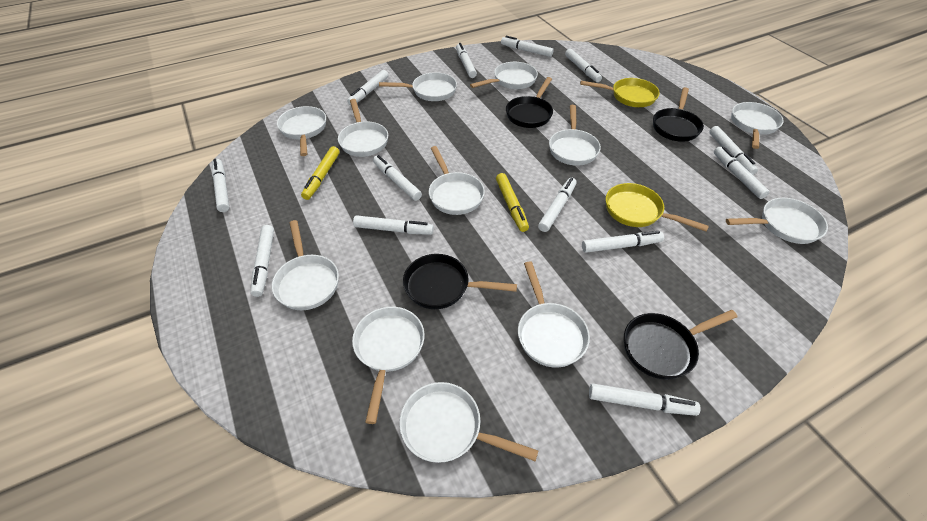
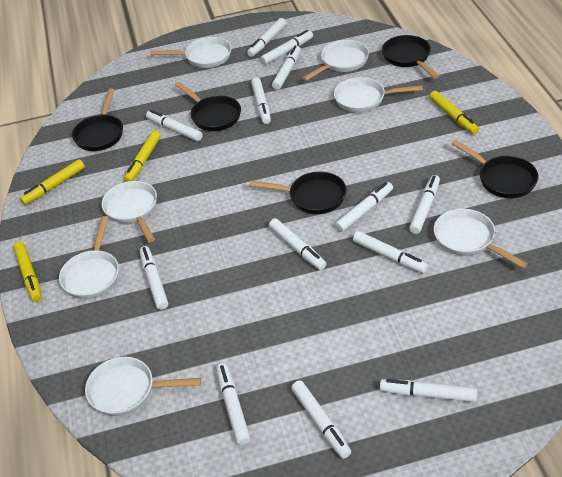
black pan: 4 -> 5
white pan: 12 -> 7
yellow marker: 2 -> 4
yellow pan: 2 -> 0

